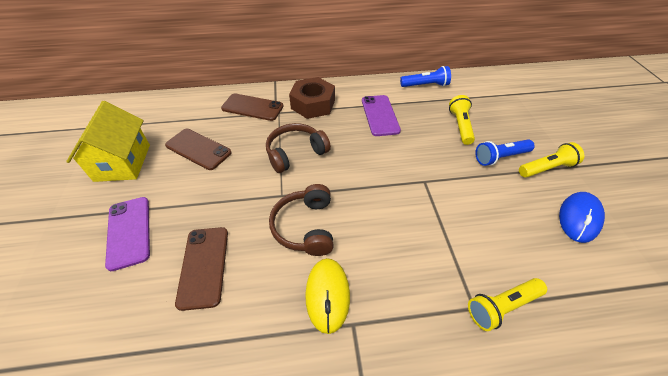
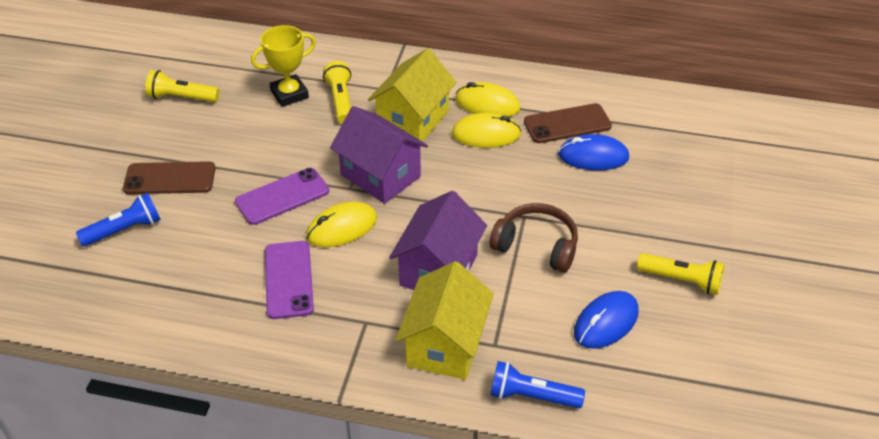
blue mouse: 1 -> 2
brown headphones: 2 -> 1
brown nut: 1 -> 0
brown phone: 3 -> 2
purple house: 0 -> 2
yellow house: 1 -> 2
yellow mouse: 1 -> 3
yellow trophy: 0 -> 1

